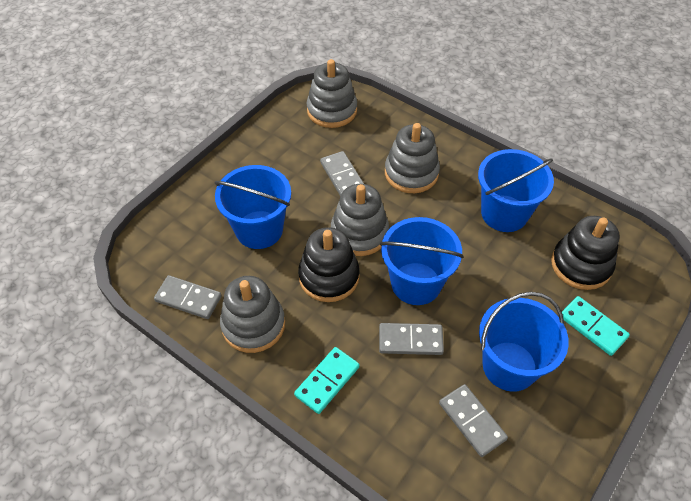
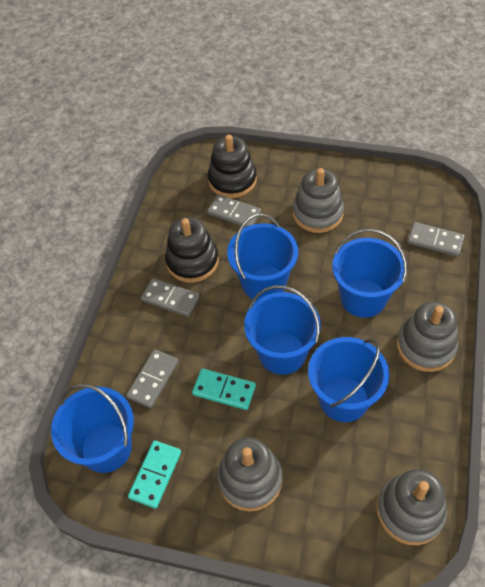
blue bucket: 4 -> 5

